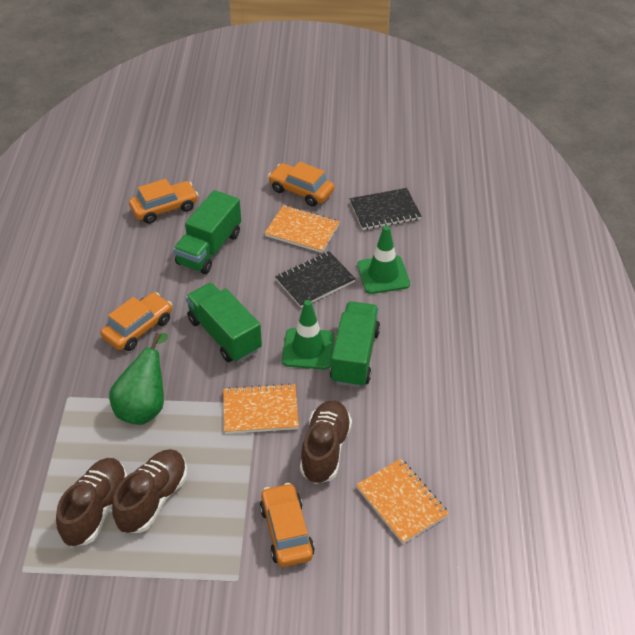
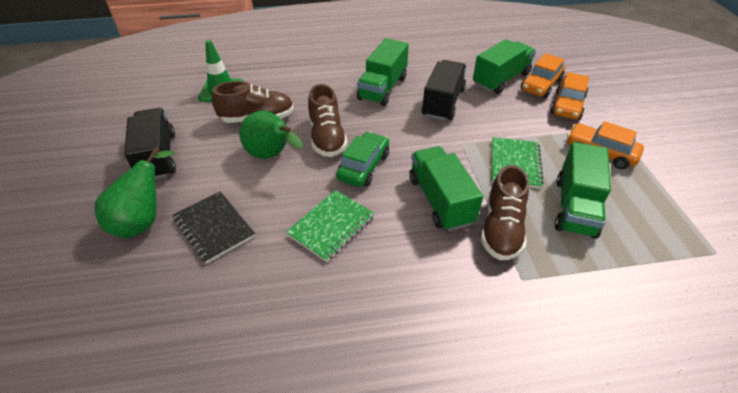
black notebook: 2 -> 1
black truck: 0 -> 2
green car: 0 -> 1
green notebook: 0 -> 2
green pear: 1 -> 2
green traffic cone: 2 -> 1
green truck: 3 -> 4
orange car: 4 -> 3
orange notebook: 3 -> 0

